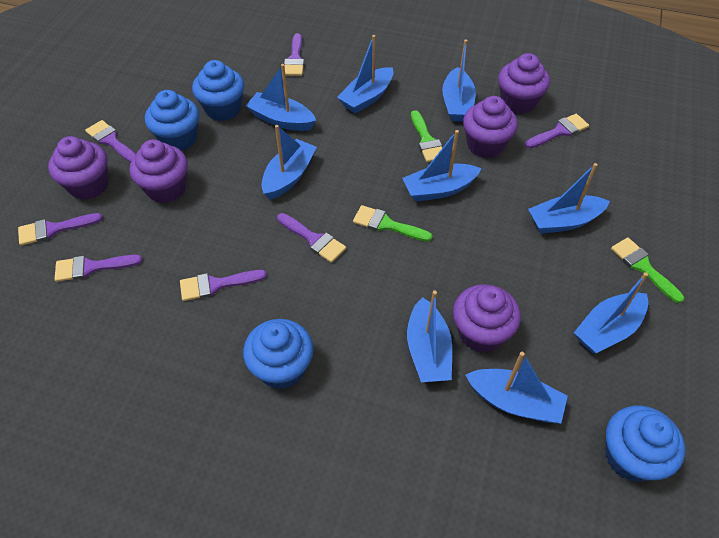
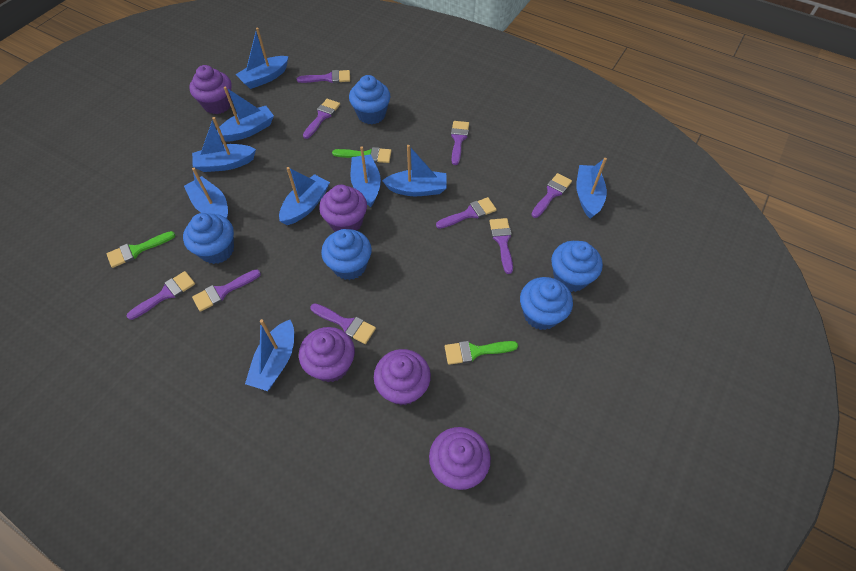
blue cupcake: 4 -> 5
purple brush: 7 -> 9

